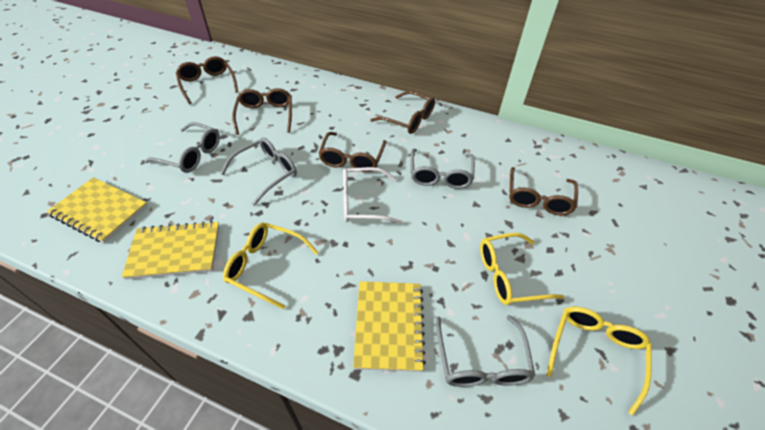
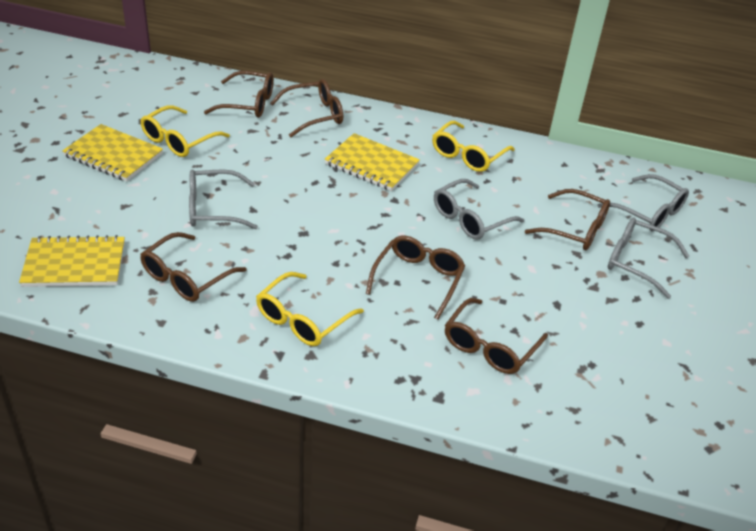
brown glasses: 5 -> 6
white glasses: 1 -> 0

